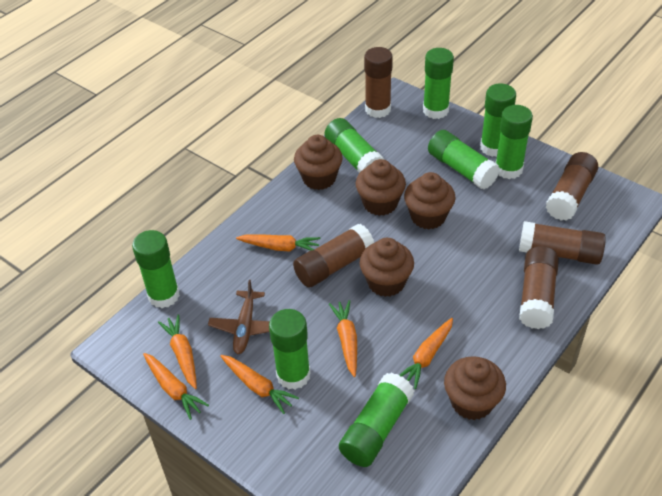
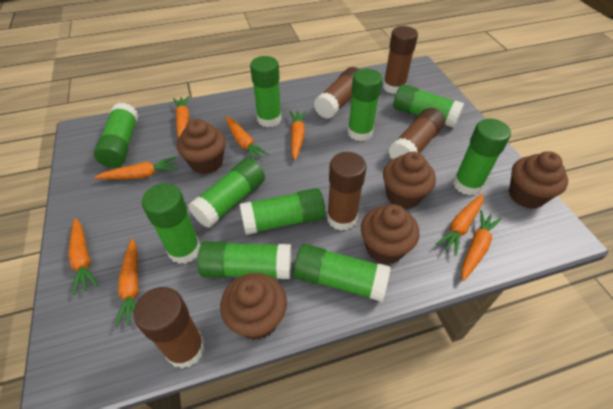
brown plane: 1 -> 0
green glue stick: 8 -> 10
orange carrot: 6 -> 8

